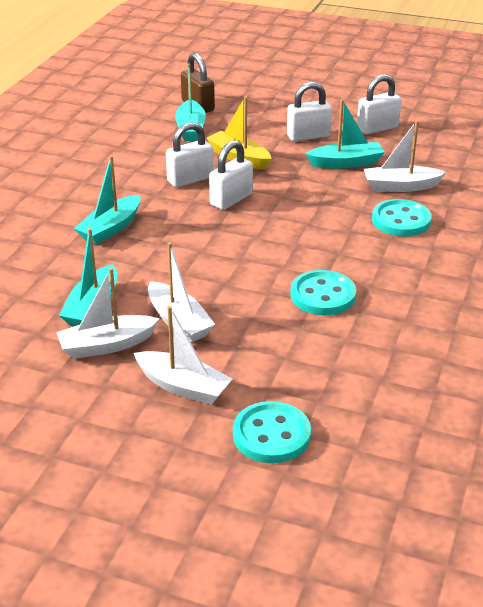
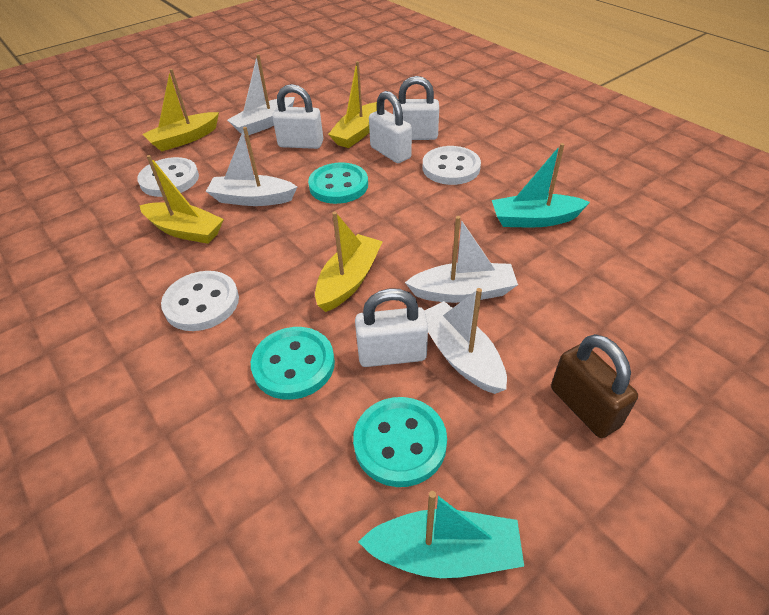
turquoise boat: 4 -> 2
white button: 0 -> 3
yellow boat: 1 -> 4

